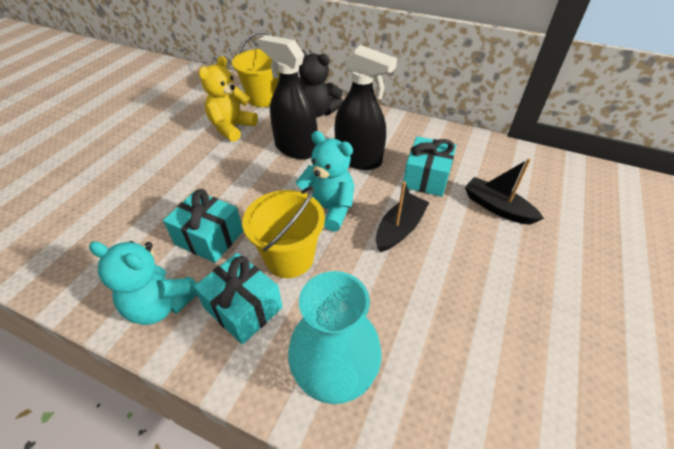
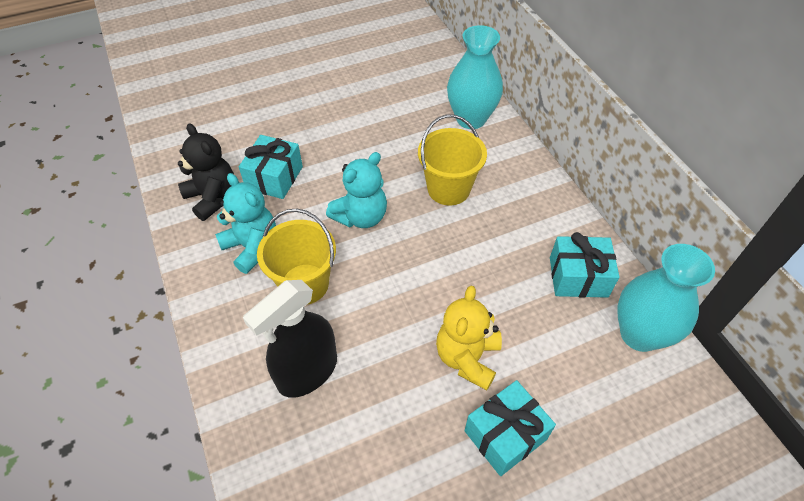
black boat: 2 -> 0
black spray bottle: 2 -> 1
turquoise vase: 1 -> 2

